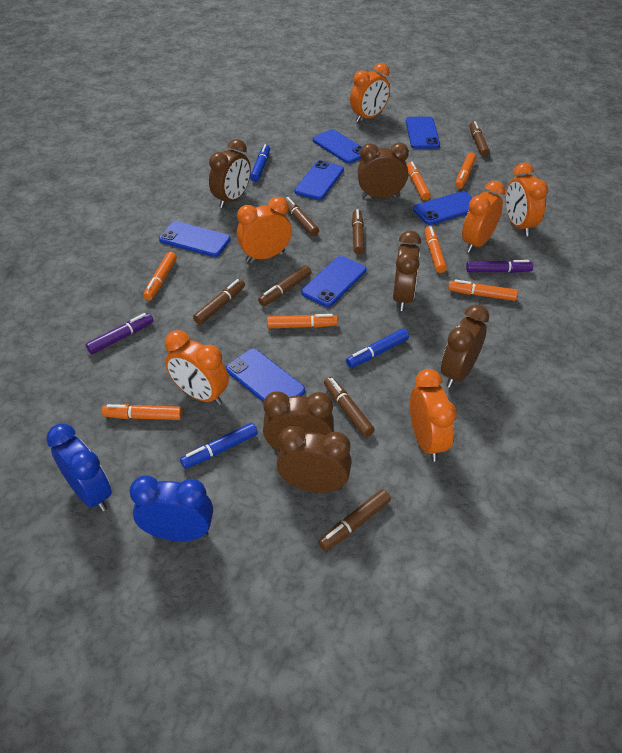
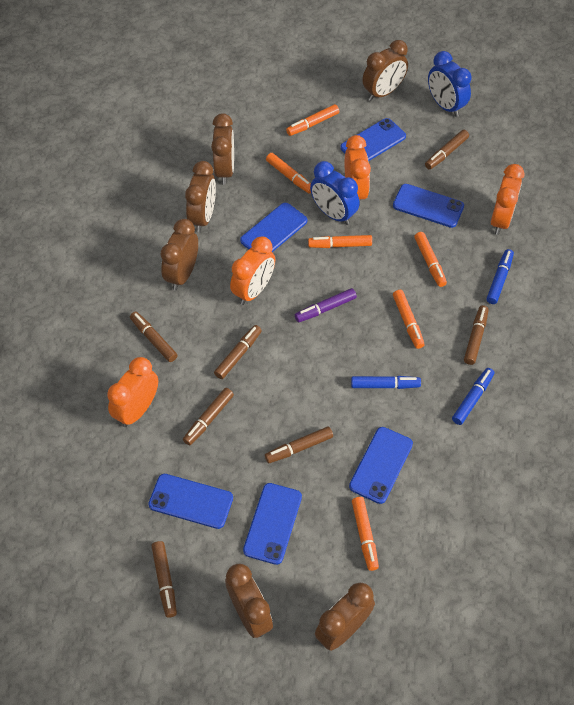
blue phone: 7 -> 6
orange clock: 6 -> 4
orange marker: 7 -> 6
purple marker: 2 -> 1

